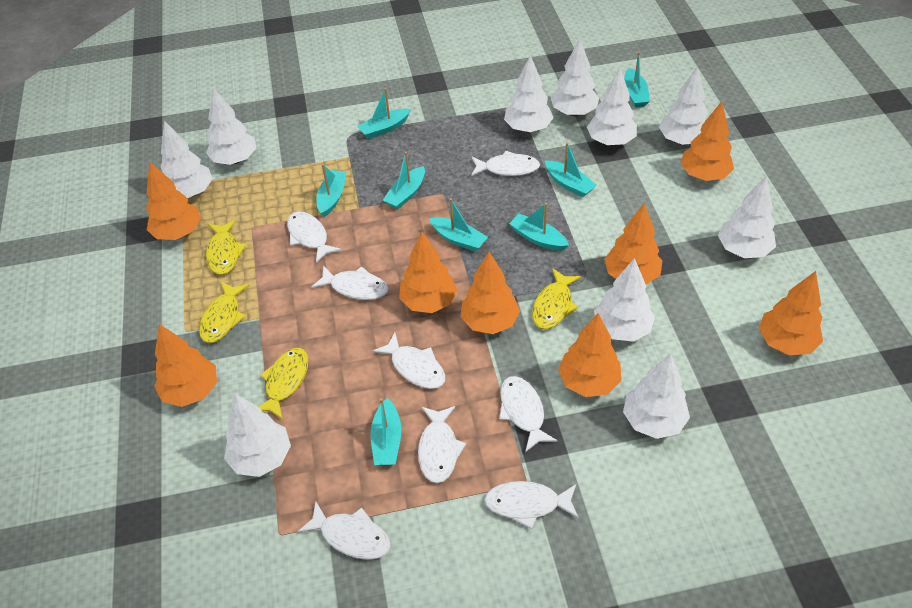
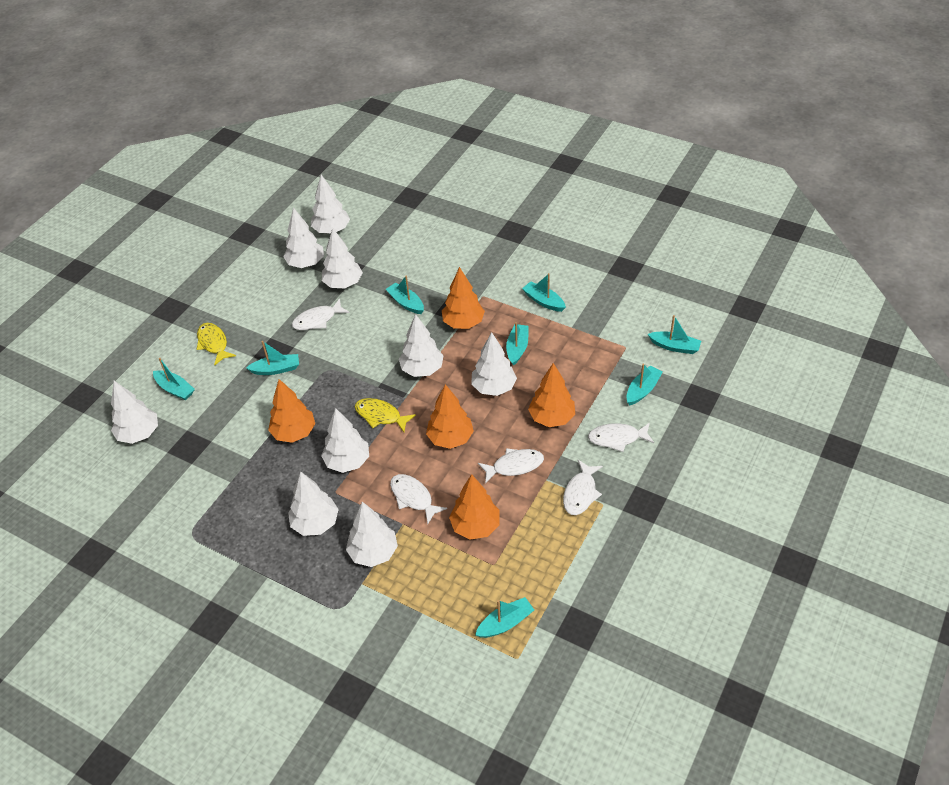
orange tree: 8 -> 5
white fish: 8 -> 5
white tree: 10 -> 9
yellow fish: 4 -> 2

